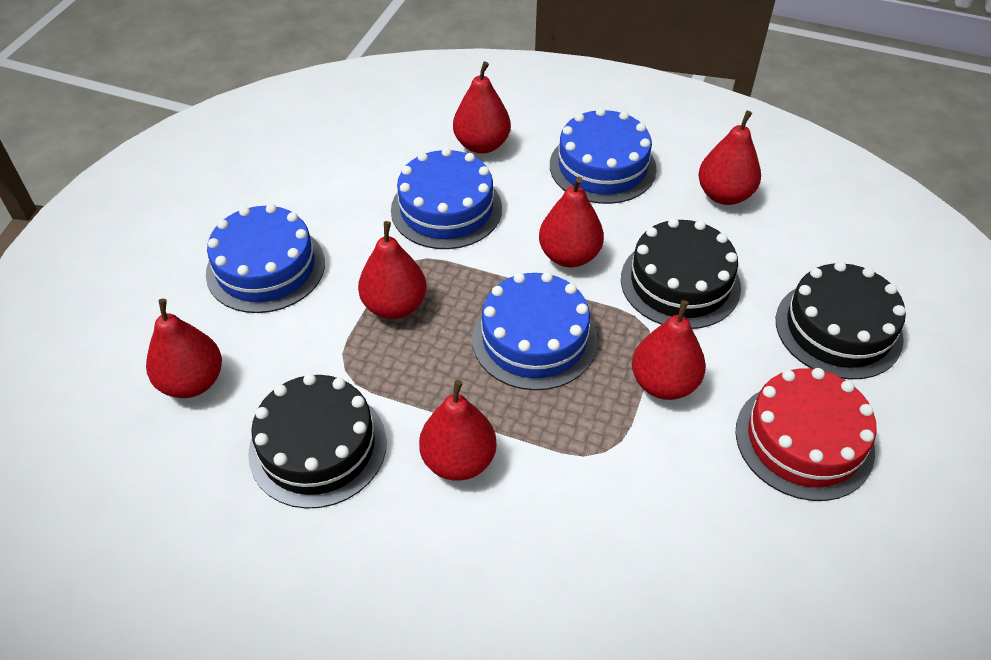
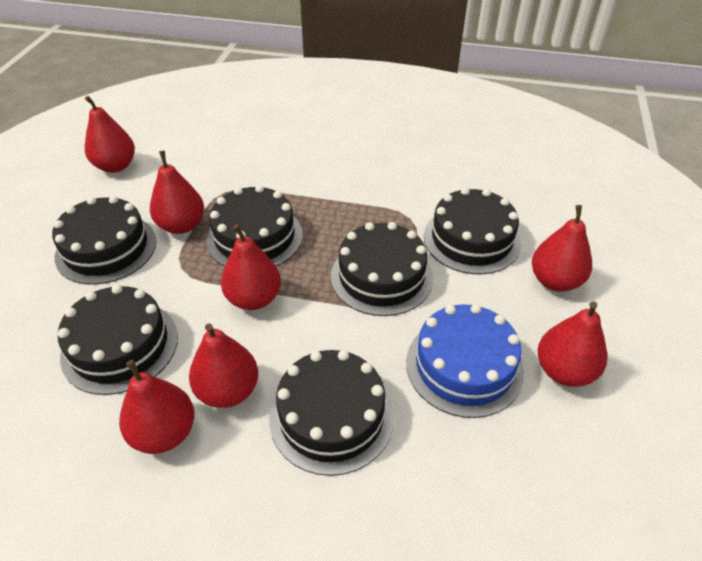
black cake: 3 -> 6
blue cake: 4 -> 1
red cake: 1 -> 0

